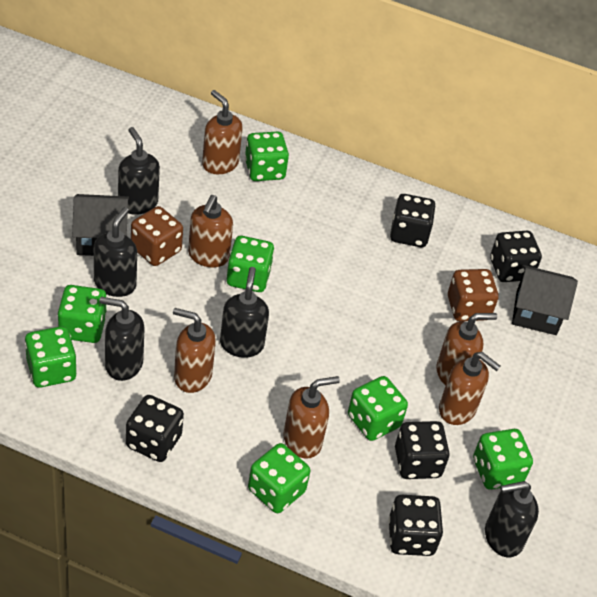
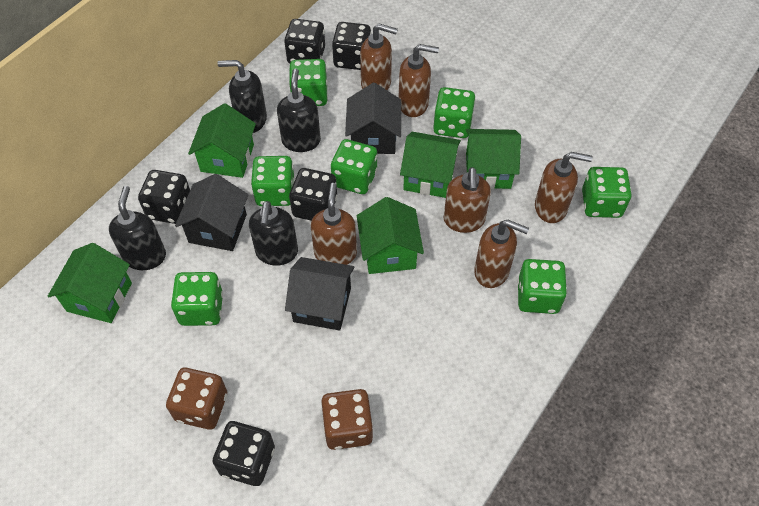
black house: 2 -> 3
black soap dispenser: 5 -> 4
green house: 0 -> 5

